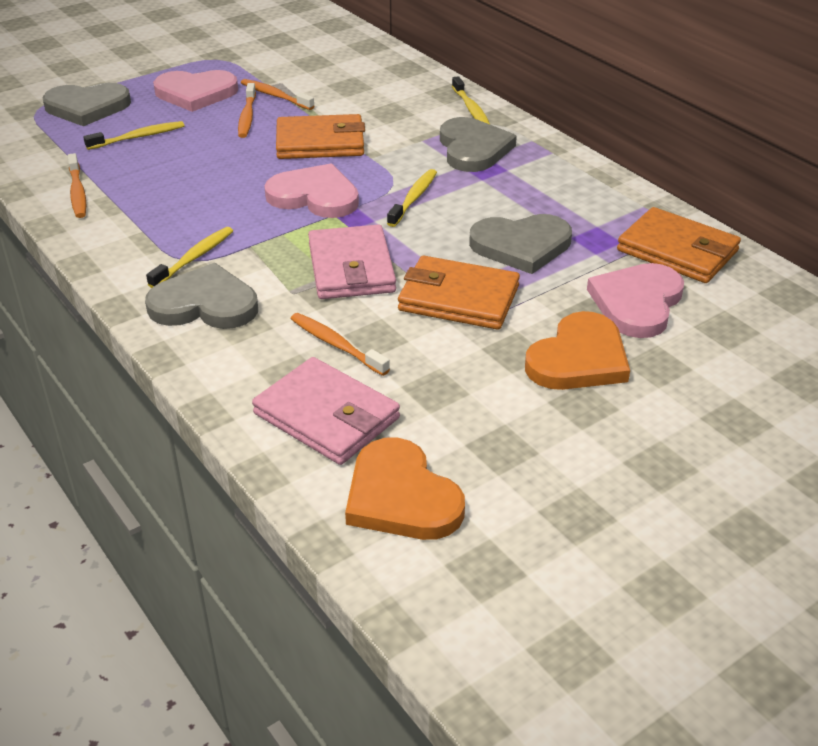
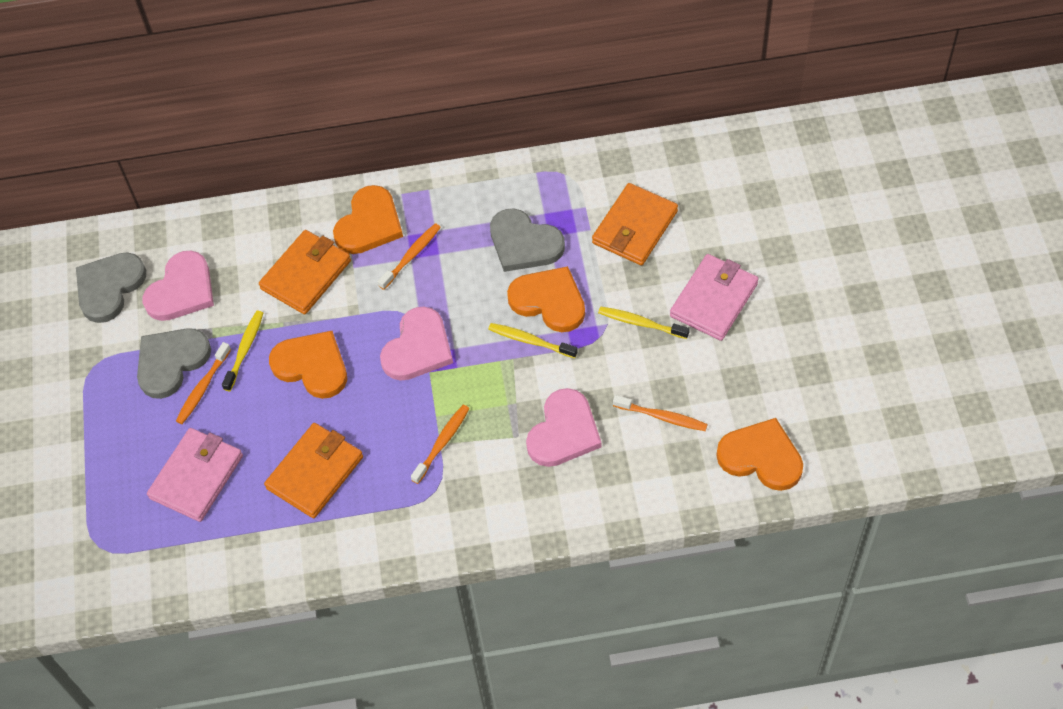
grey heart: 4 -> 3
orange heart: 2 -> 4
yellow toothbrush: 4 -> 3

